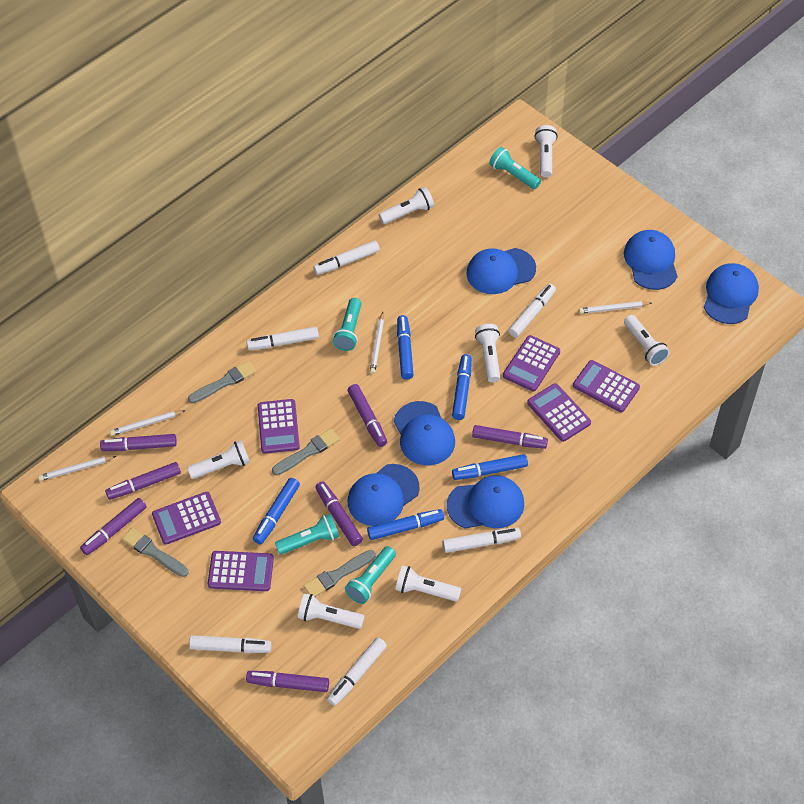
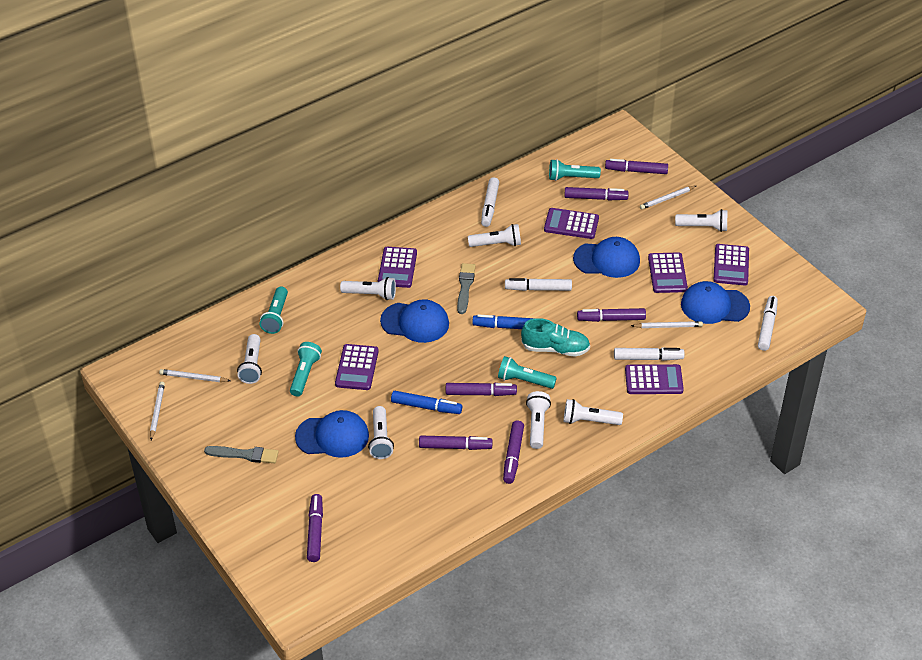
blue cap: 6 -> 4
blue marker: 5 -> 2
grey brush: 4 -> 2
turquoise shoe: 0 -> 1
white marker: 6 -> 4

